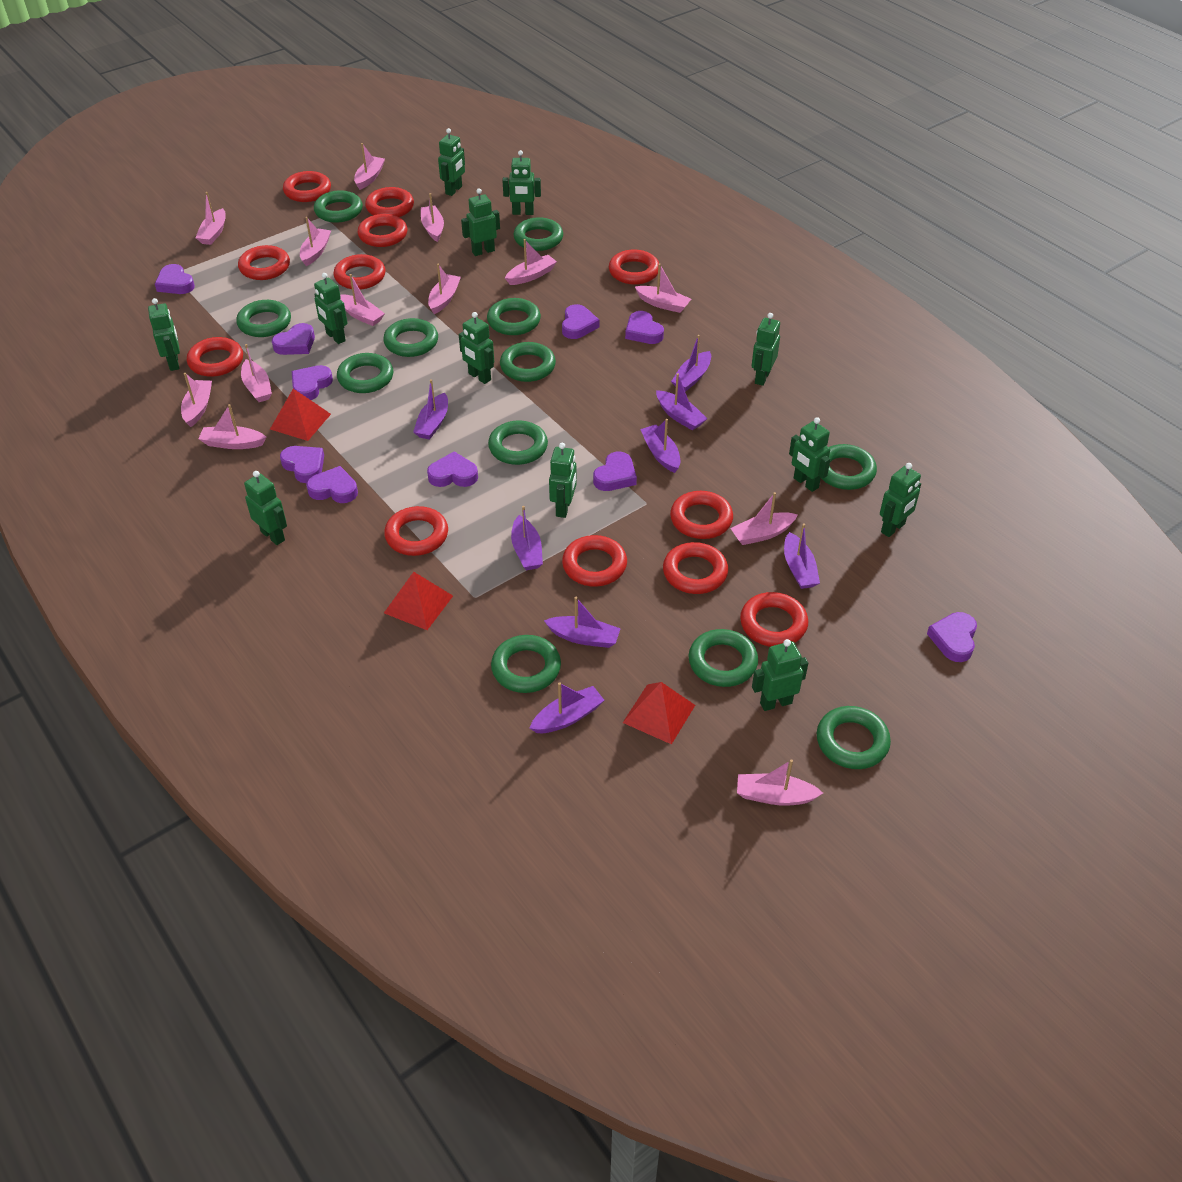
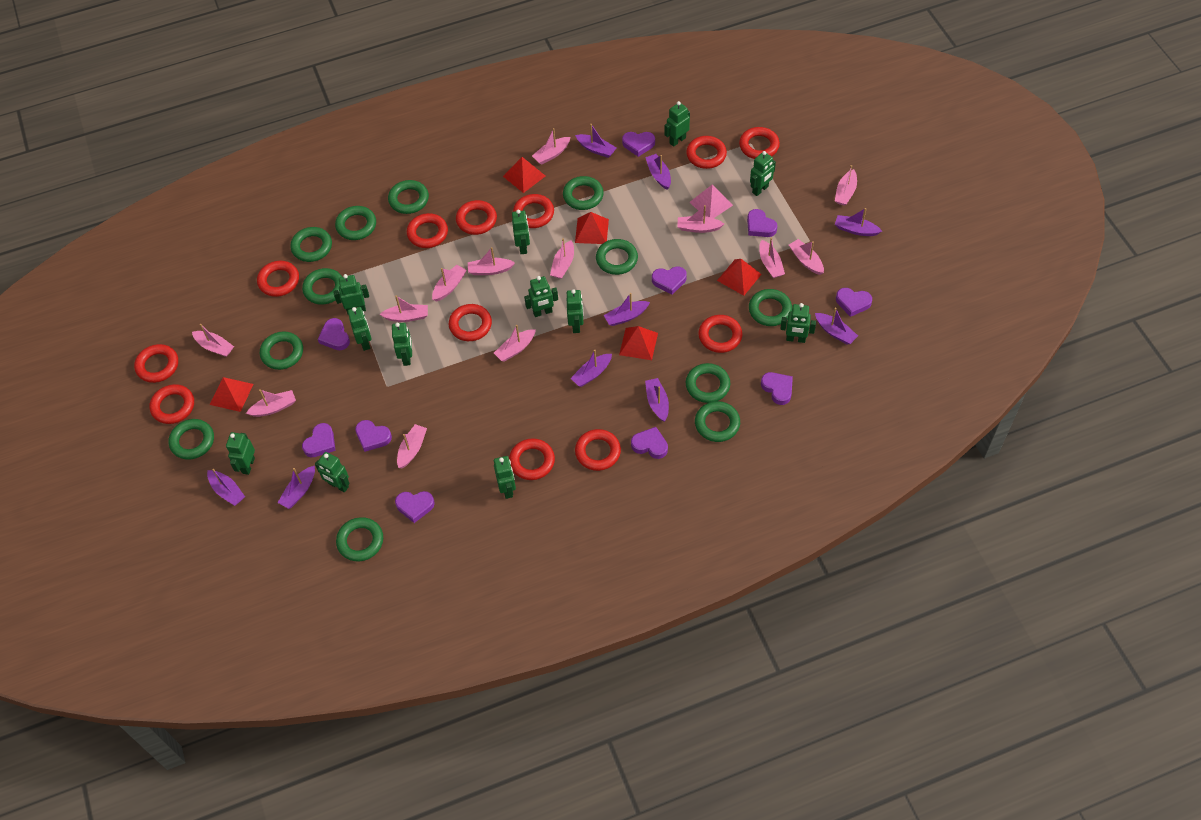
pink pyramid: 0 -> 1
purple boat: 8 -> 9
red pyramid: 3 -> 5

